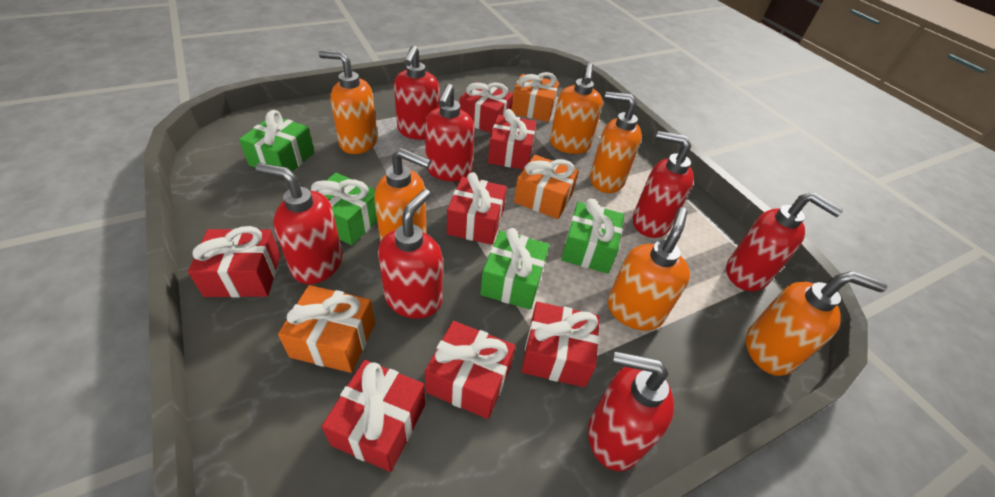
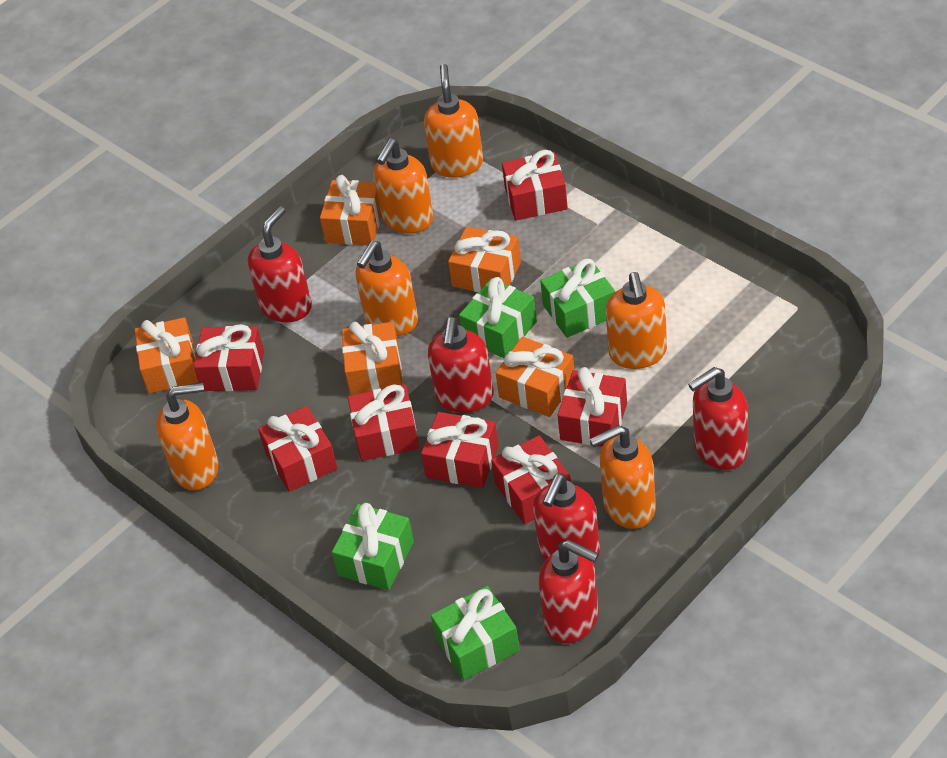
orange gift: 3 -> 5
red soap dispenser: 7 -> 5

